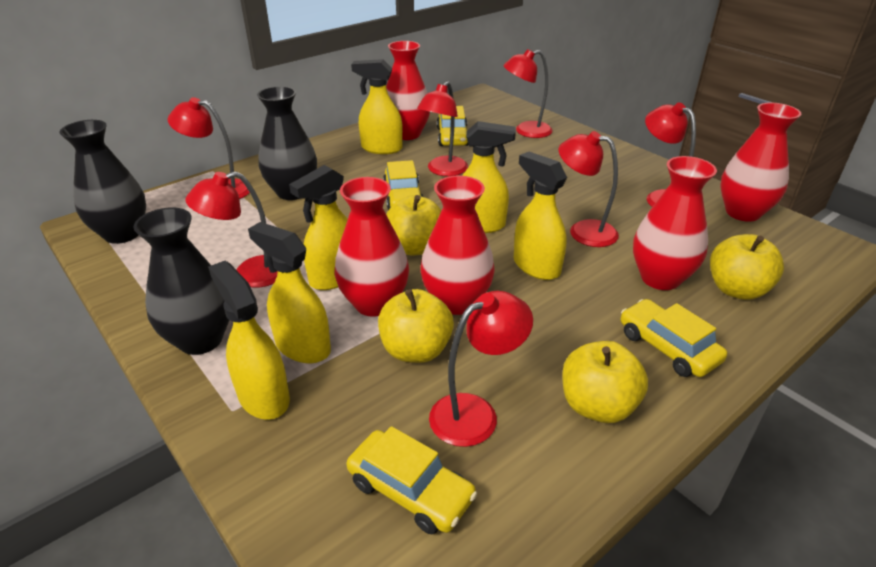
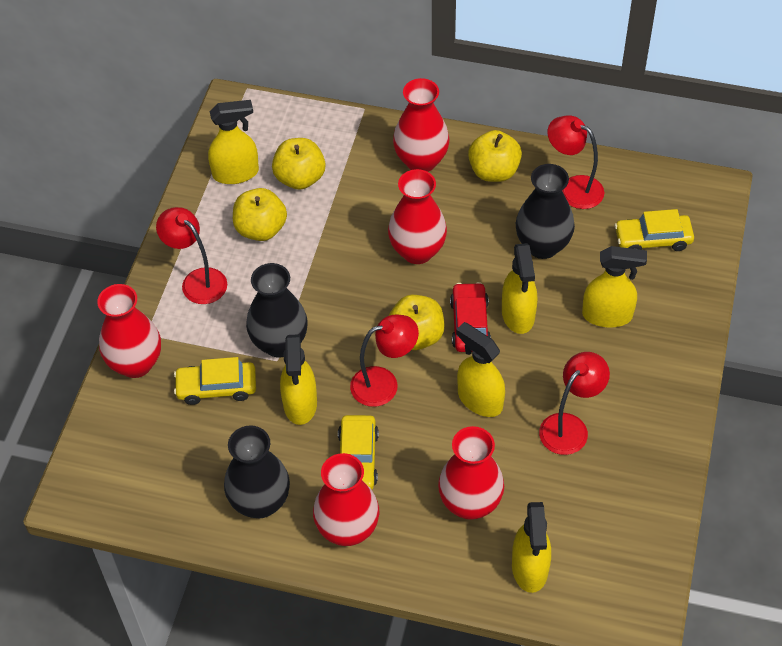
red car: 0 -> 1
red lamp: 7 -> 4
yellow car: 4 -> 3

